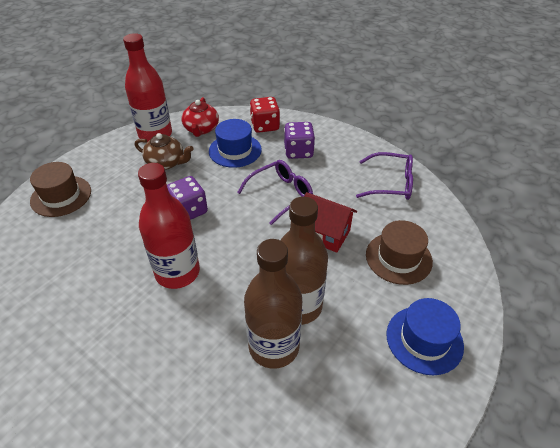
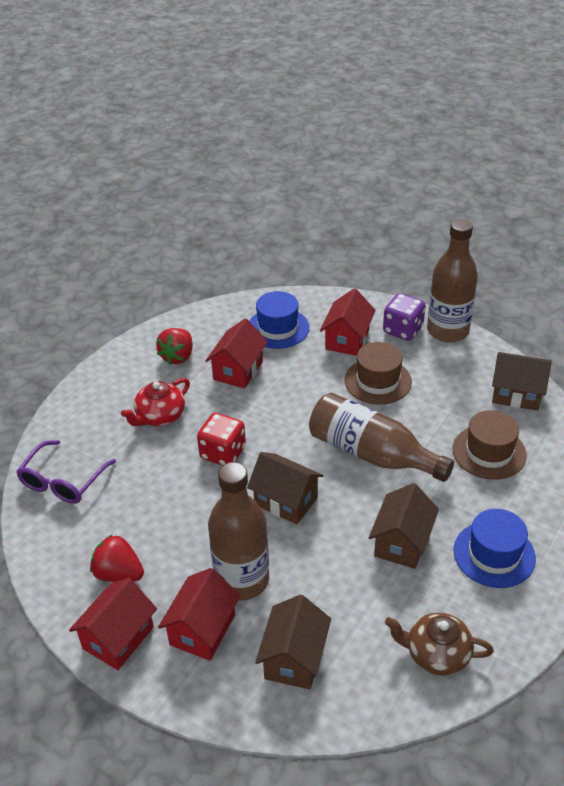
brown bottle: 2 -> 3
brown house: 0 -> 4
purple dice: 2 -> 1
purple glasses: 2 -> 1
red bottle: 2 -> 0
red house: 1 -> 4
red strawberry: 0 -> 2

